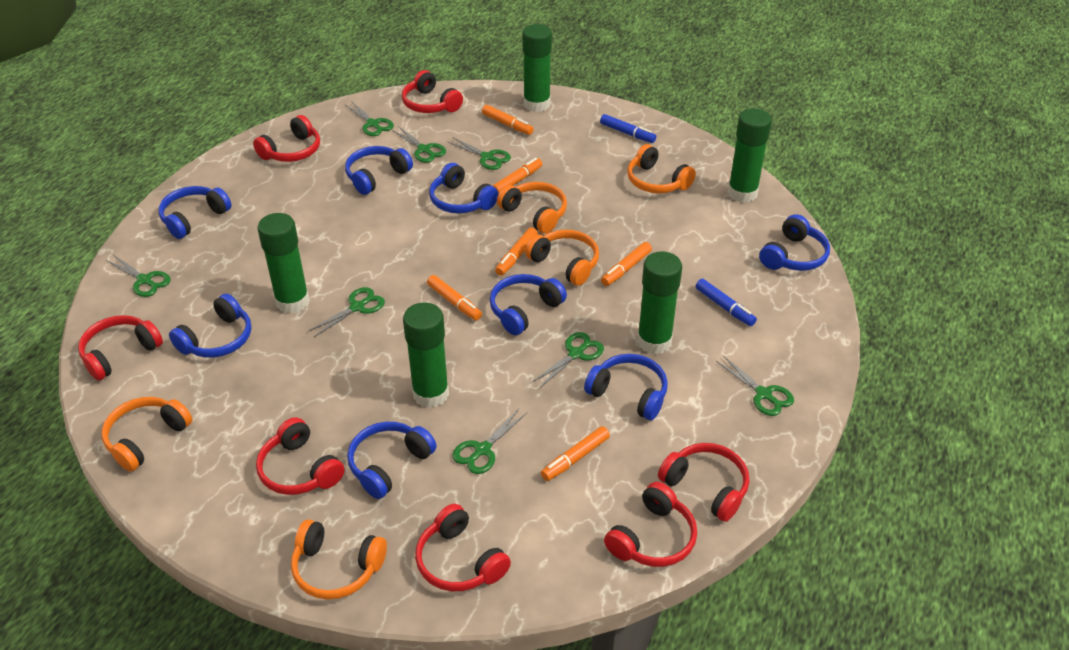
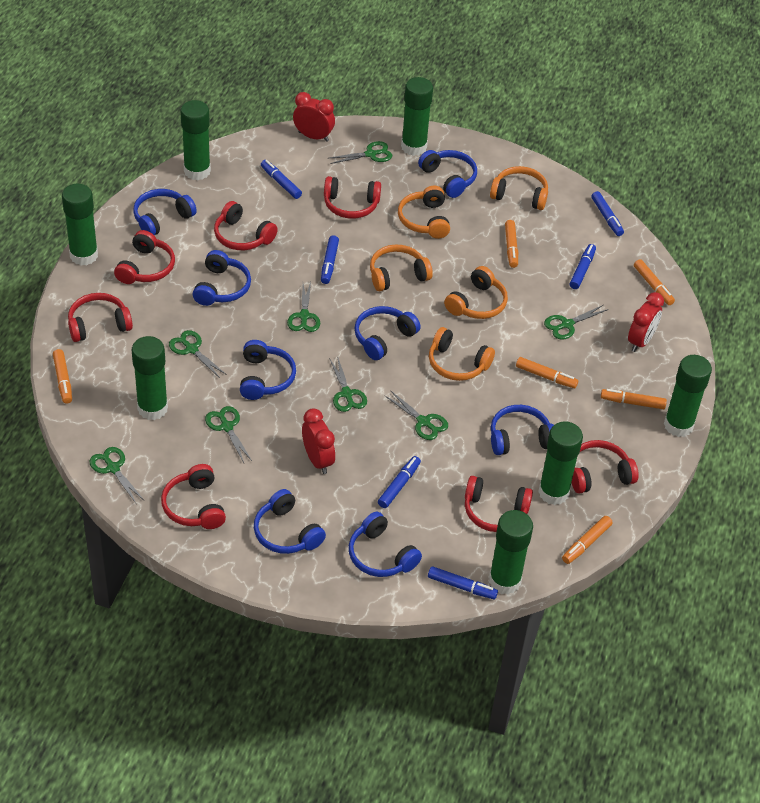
blue marker: 2 -> 6
green glue stick: 5 -> 7
red clock: 0 -> 3

